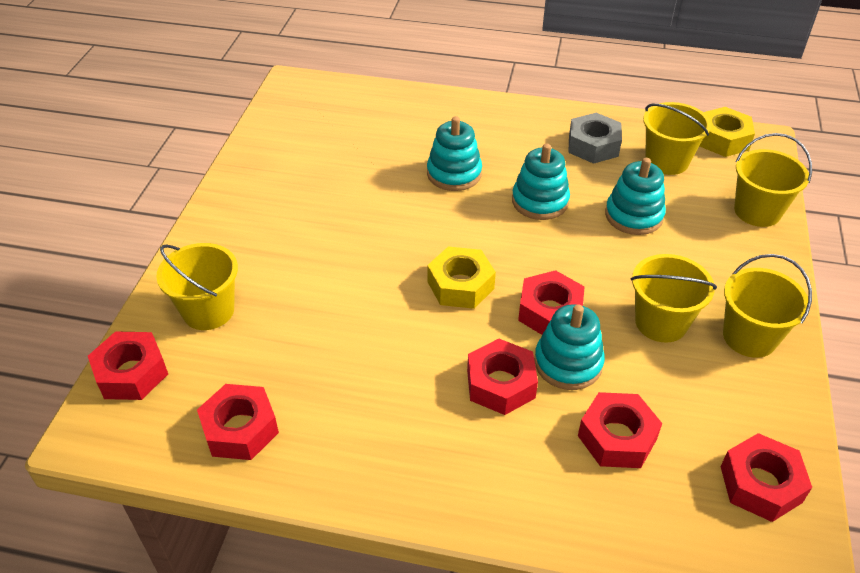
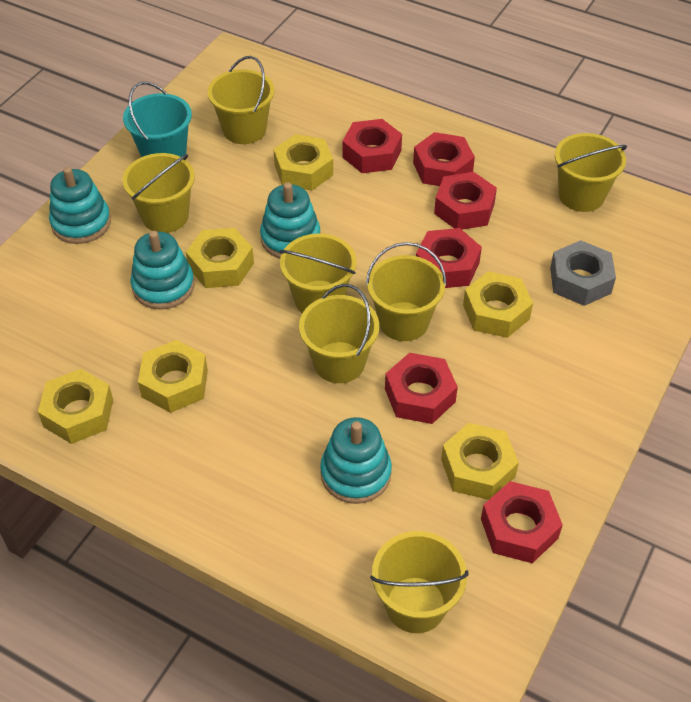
turquoise bucket: 0 -> 1
yellow bucket: 5 -> 7
yellow nut: 2 -> 6

